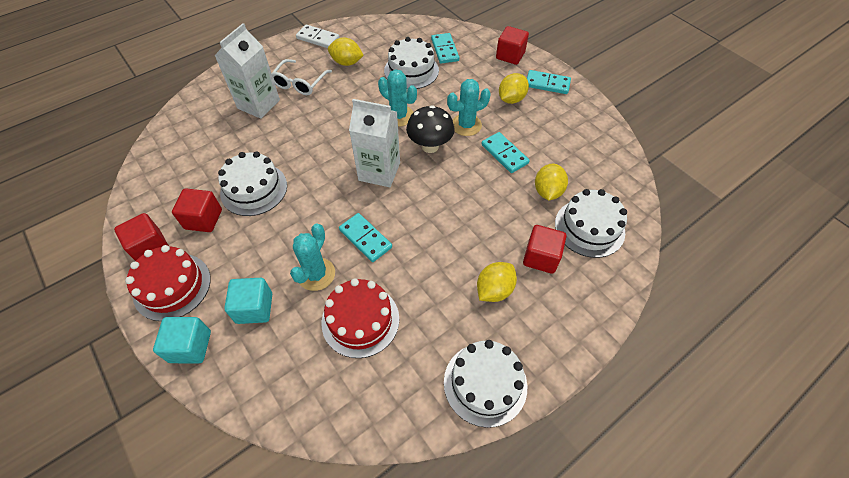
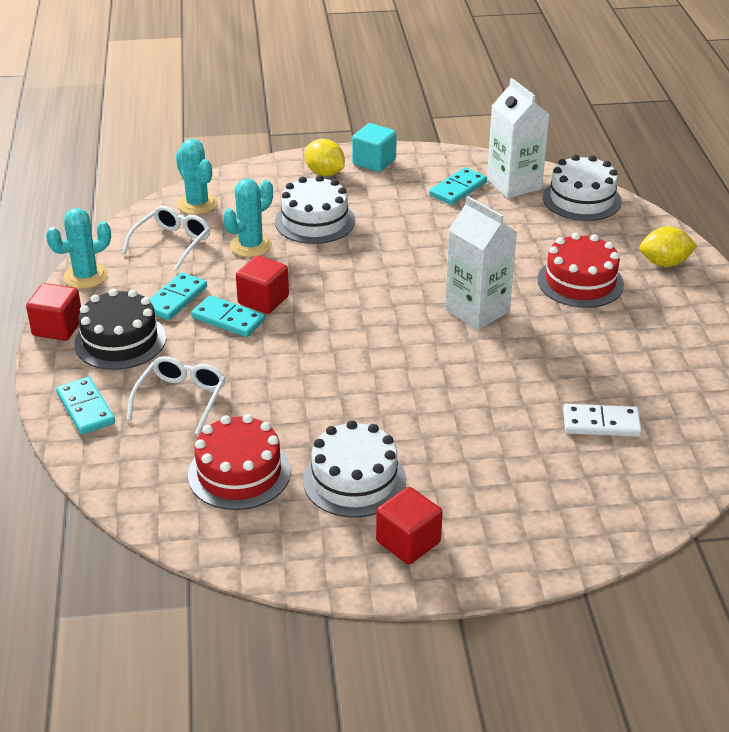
black cake: 0 -> 1
black mushroom: 1 -> 0
red cube: 4 -> 3
turquoise cube: 2 -> 1
white cake: 4 -> 3
white glasses: 1 -> 2
yellow lemon: 4 -> 2

